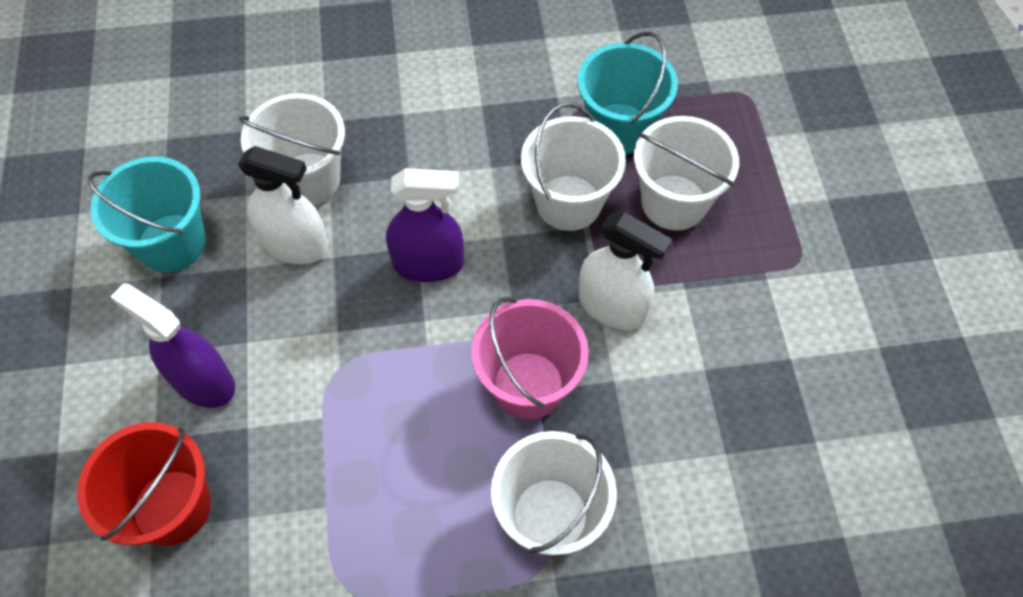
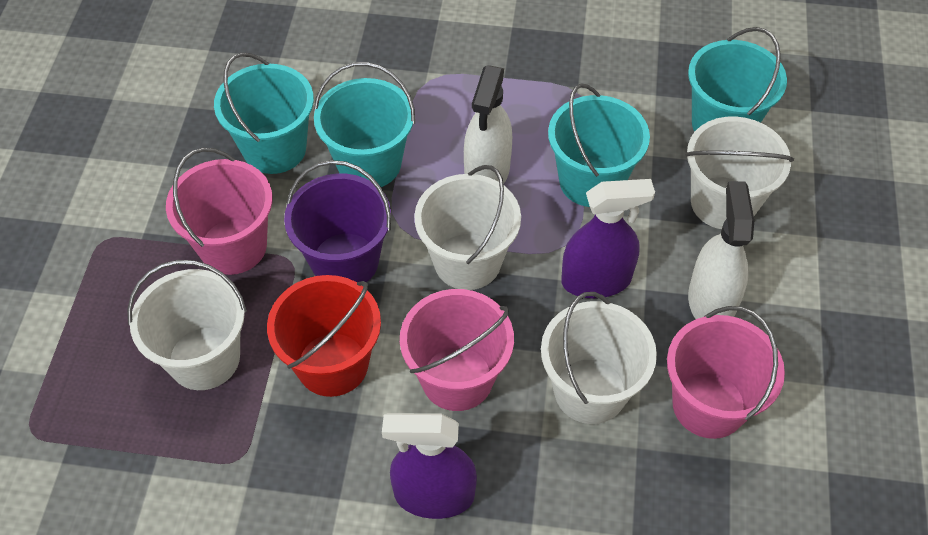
pink bucket: 1 -> 3
purple bucket: 0 -> 1
turquoise bucket: 2 -> 4

